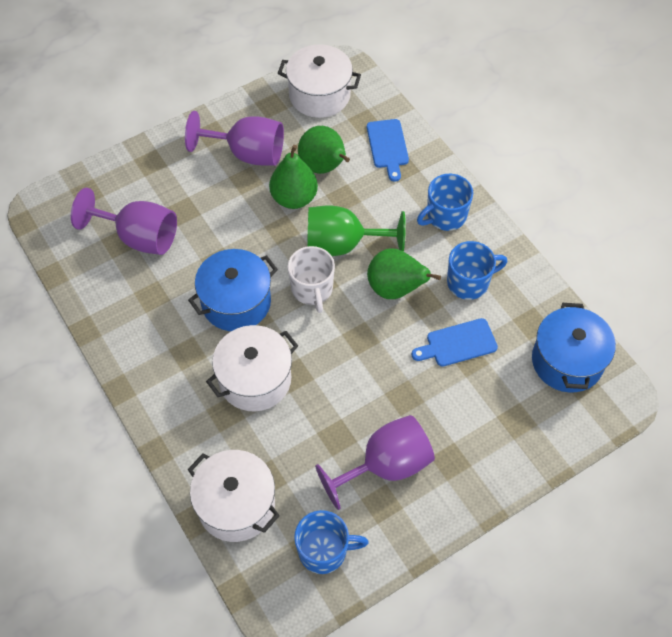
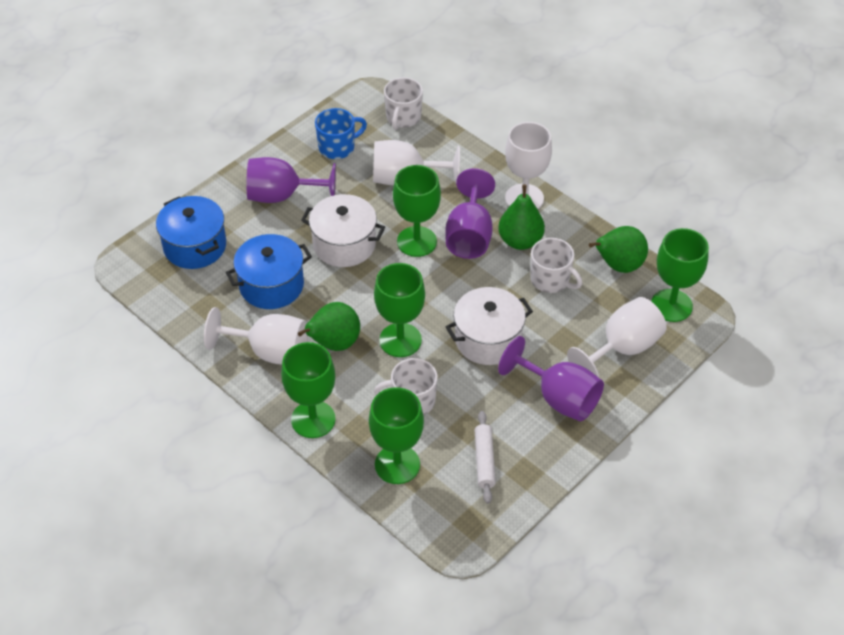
blue cutting board: 2 -> 0
blue mug: 3 -> 1
green goblet: 1 -> 5
white goblet: 0 -> 4
white mug: 1 -> 3
white pot: 3 -> 2
white rolling pin: 0 -> 1

